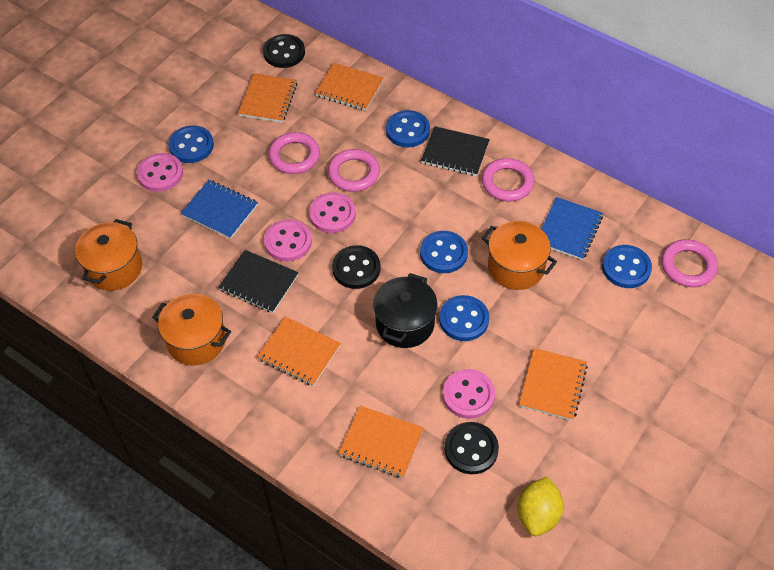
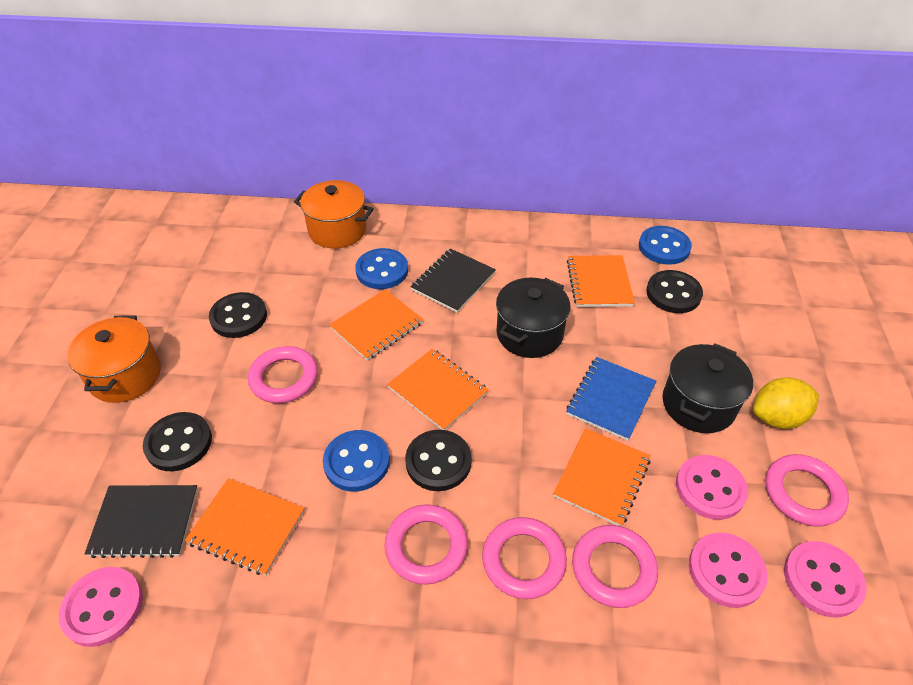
black button: 3 -> 4
black pot: 1 -> 2
blue button: 5 -> 3
blue notebook: 2 -> 1
orange pot: 3 -> 2
pink ring: 4 -> 5

